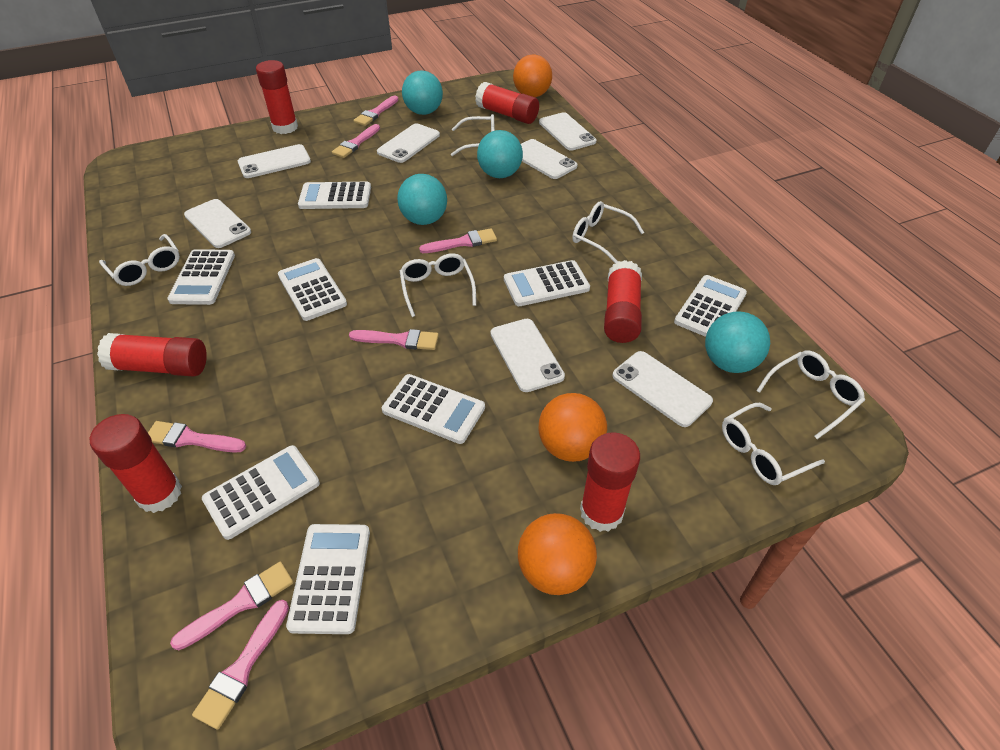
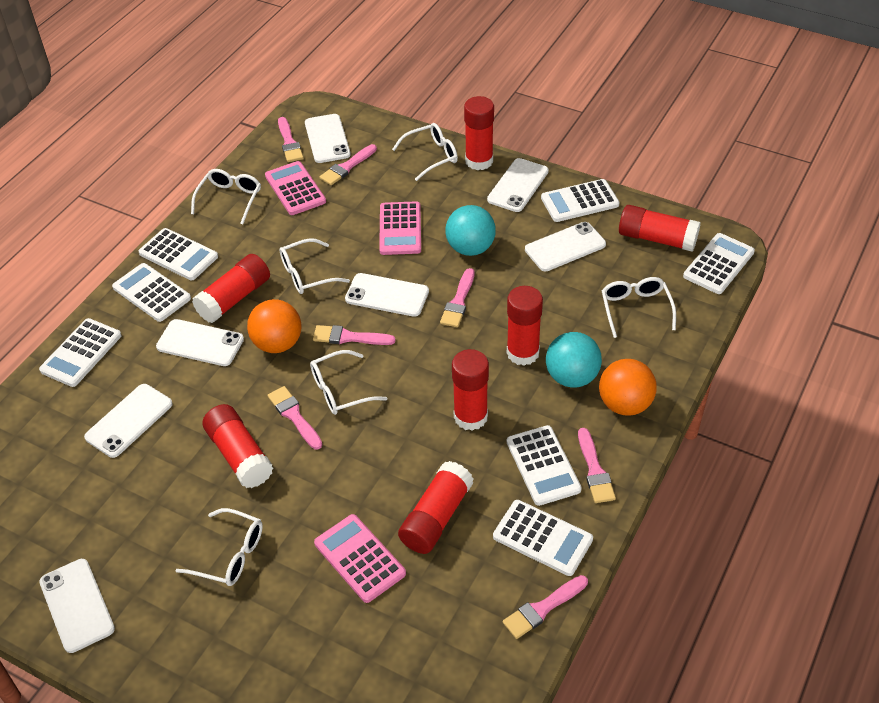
orange ball: 3 -> 2
pink calculator: 0 -> 3
red glue stick: 6 -> 7
turquoise ball: 4 -> 2
white calculator: 8 -> 7

